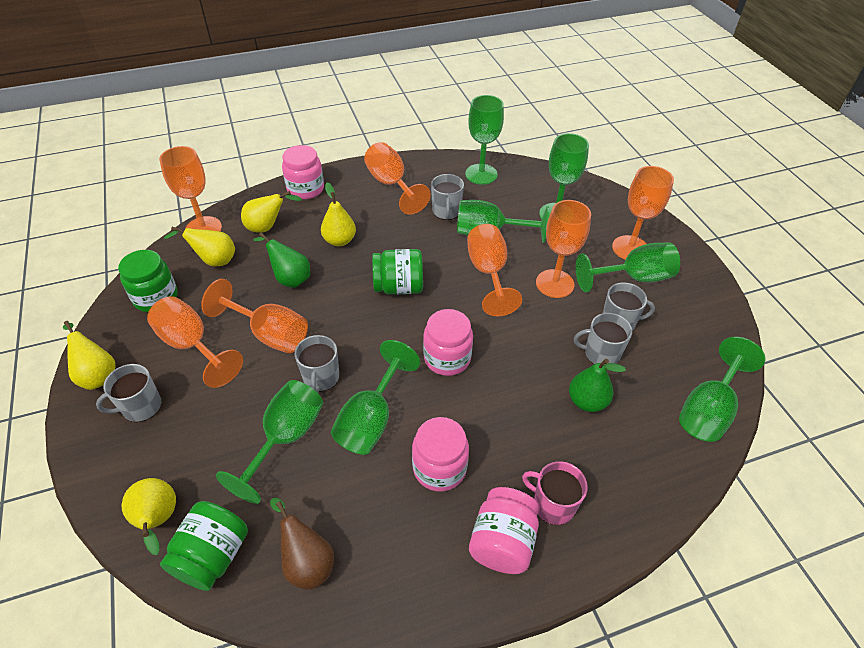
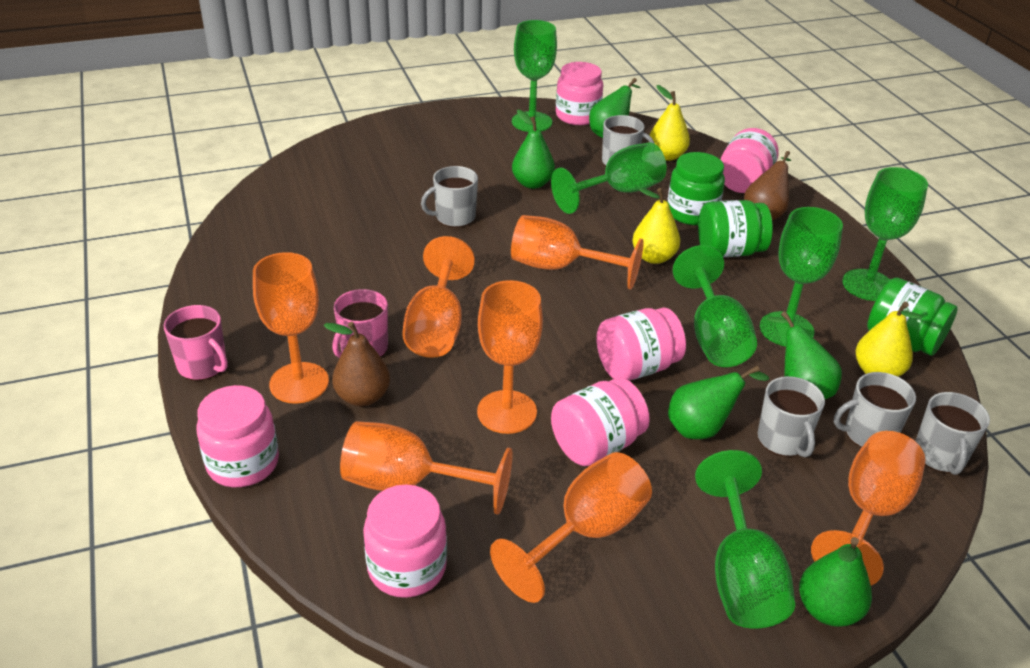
brown pear: 1 -> 2
green goblet: 7 -> 6
green pear: 2 -> 5
pink jar: 4 -> 6
pink mug: 1 -> 2
yellow pear: 5 -> 3

